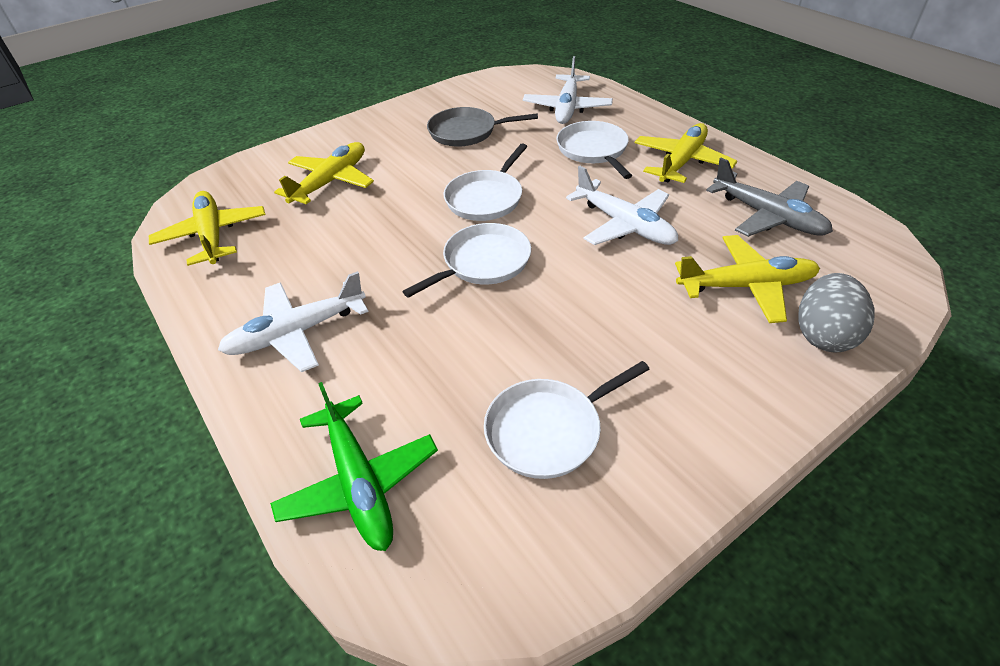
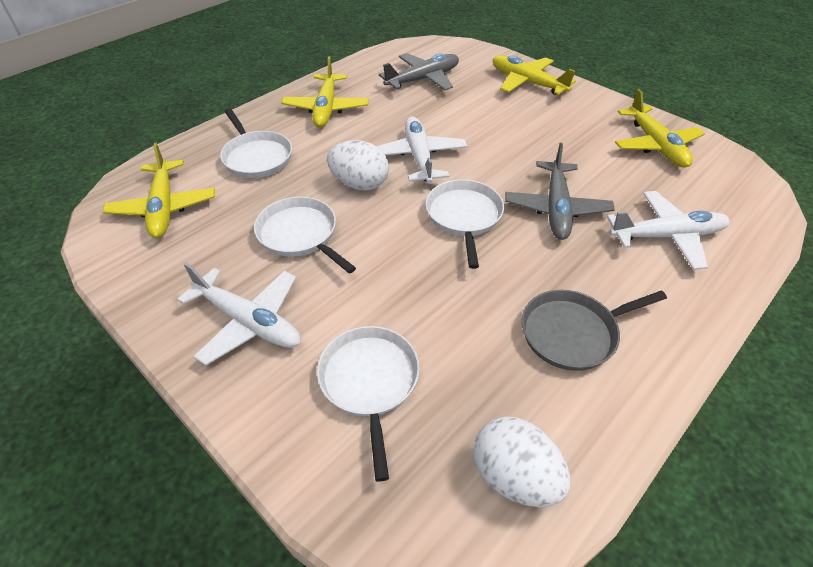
green plane: 1 -> 0
grey egg: 1 -> 0
grey plane: 1 -> 2
white egg: 0 -> 2

